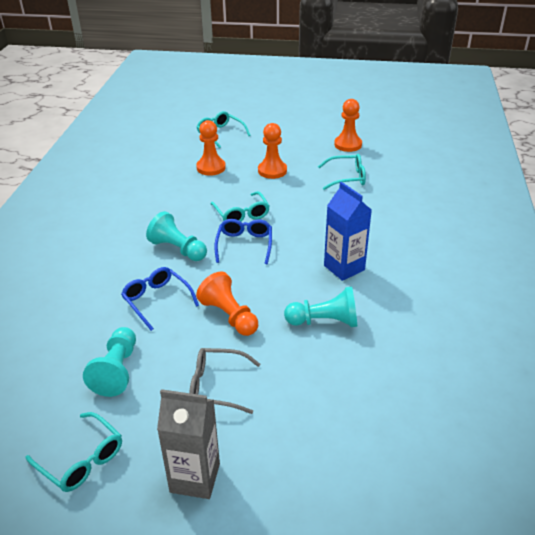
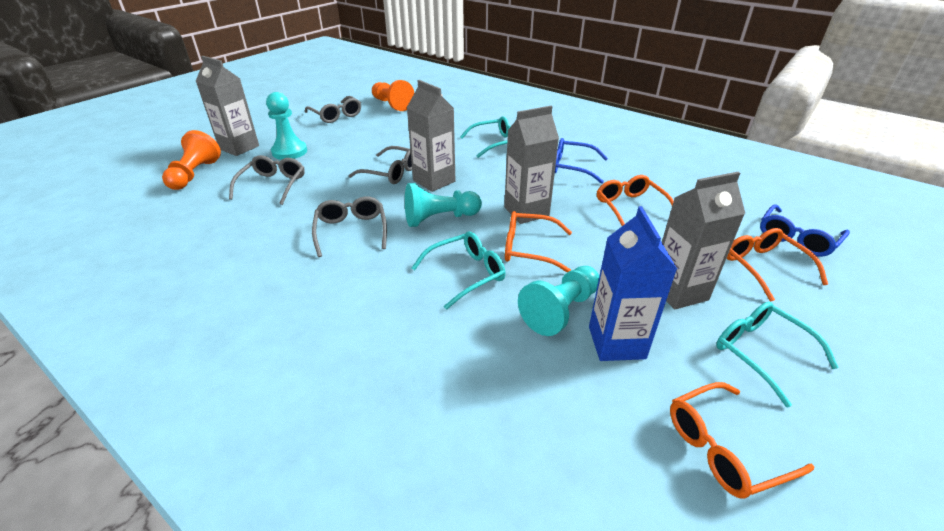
grey carton: 1 -> 4
grey glasses: 1 -> 4
orange glasses: 0 -> 4
orange pawn: 4 -> 2
turquoise glasses: 4 -> 3

